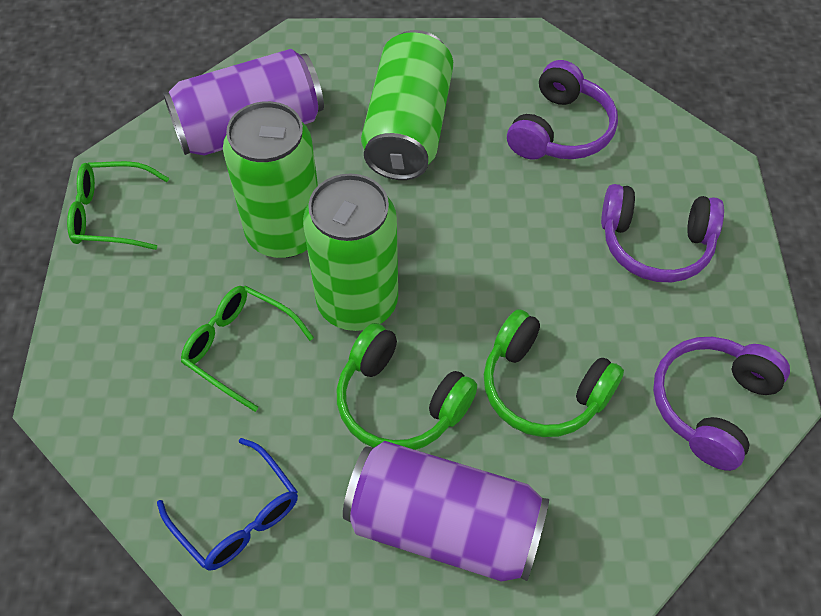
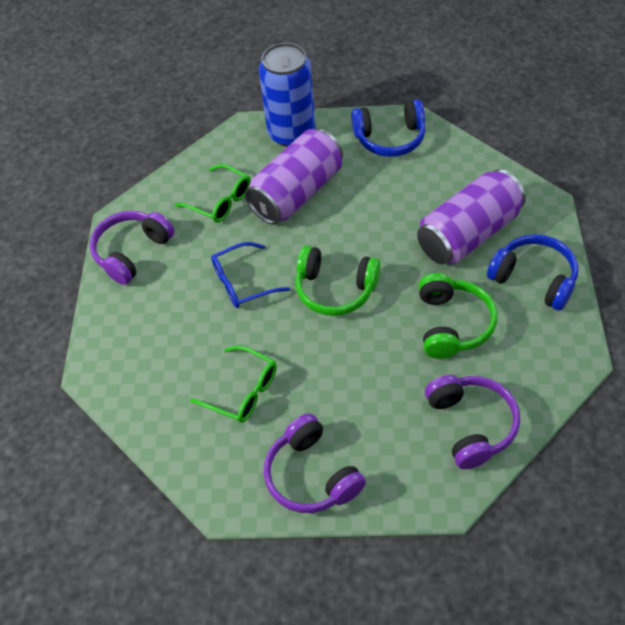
blue can: 0 -> 1
blue headphones: 0 -> 2
green can: 3 -> 0

